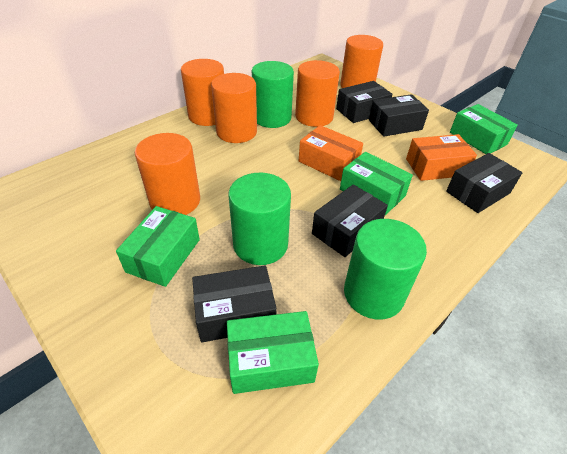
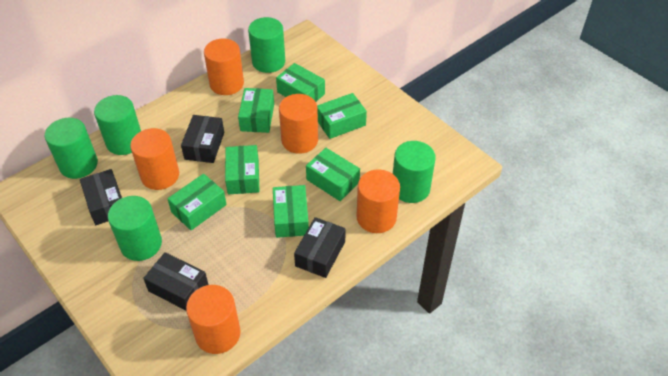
black box: 5 -> 4
green box: 4 -> 7
green cylinder: 3 -> 5
orange box: 2 -> 0

